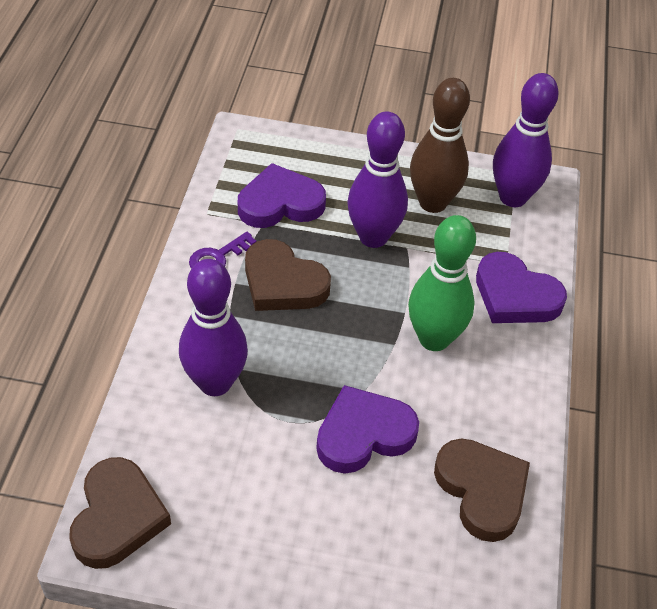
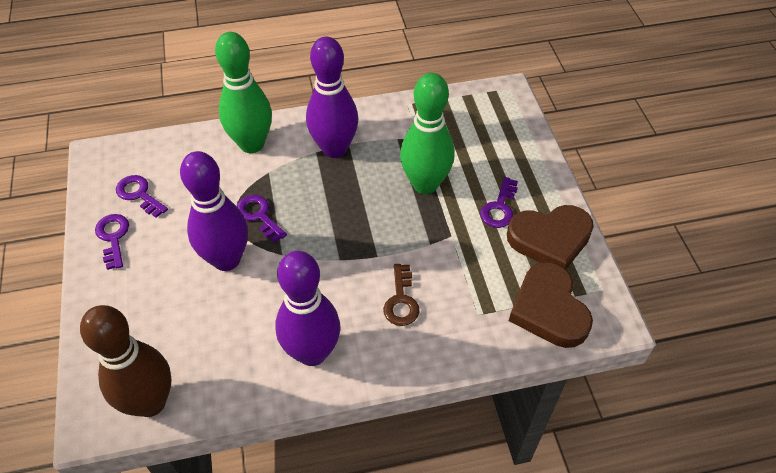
brown heart: 3 -> 2
brown key: 0 -> 1
green bowling pin: 1 -> 2
purple heart: 3 -> 0
purple key: 1 -> 4

